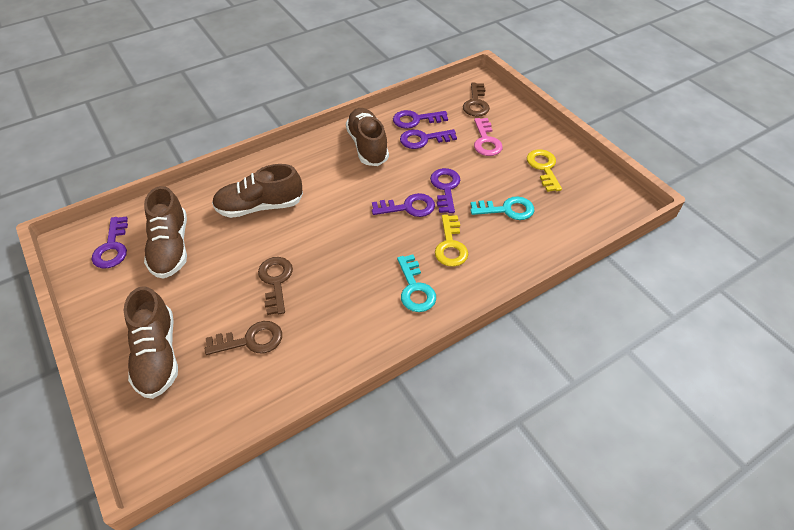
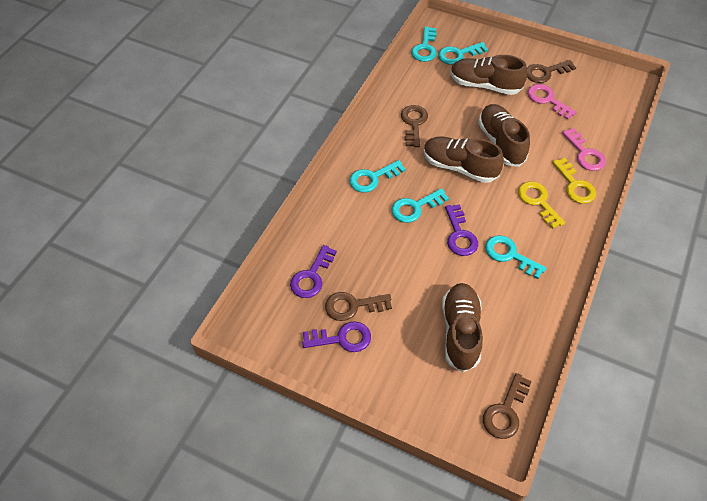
brown key: 3 -> 4
pink key: 1 -> 2
purple key: 5 -> 3
turquoise key: 2 -> 5

